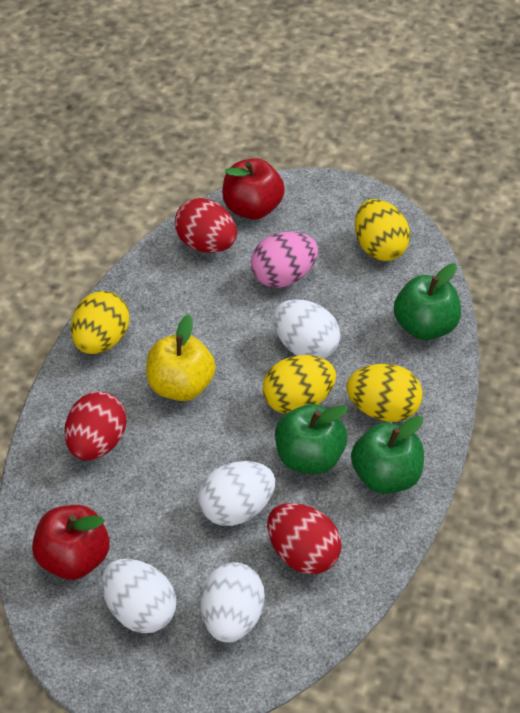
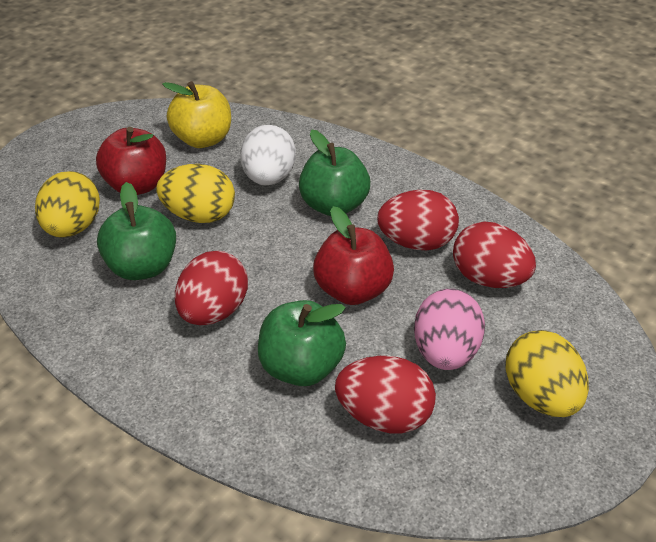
red egg: 3 -> 4
white egg: 4 -> 1
yellow egg: 4 -> 3

